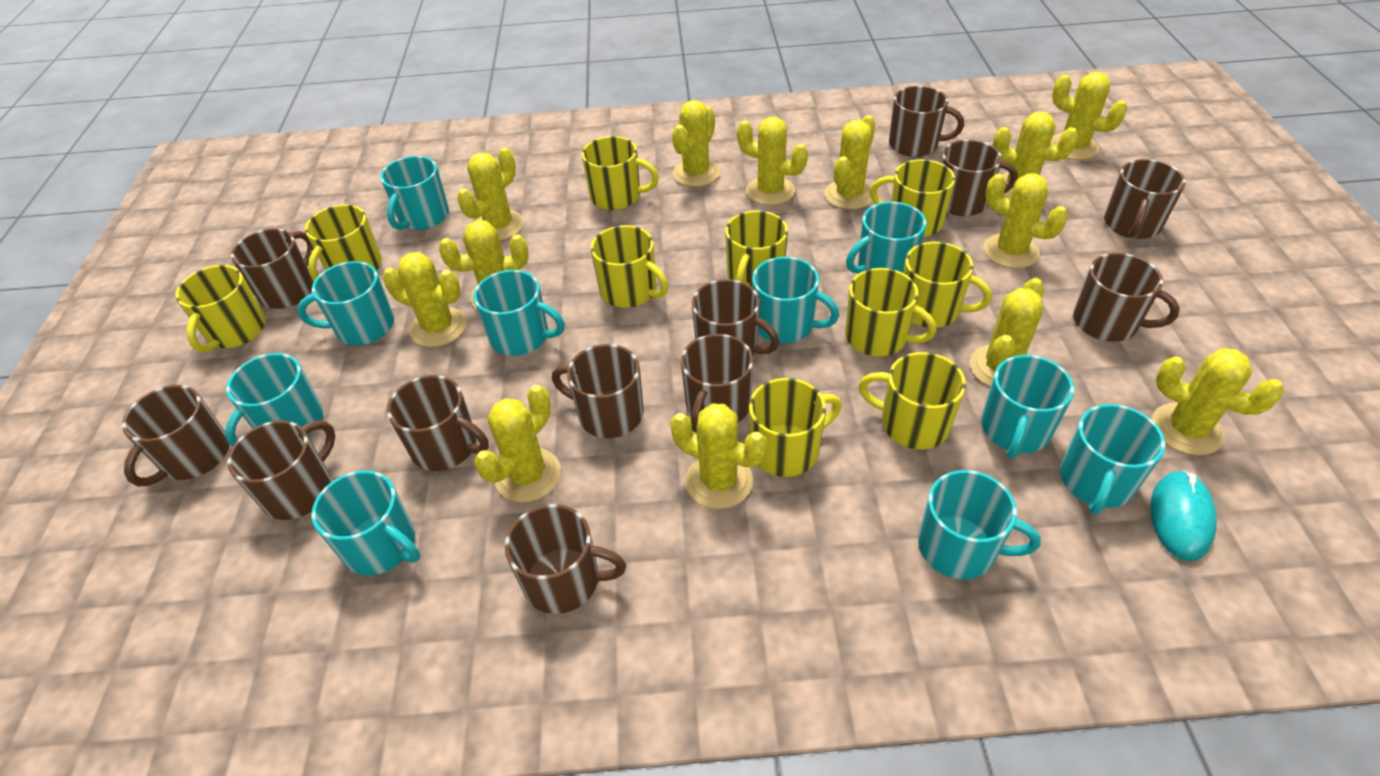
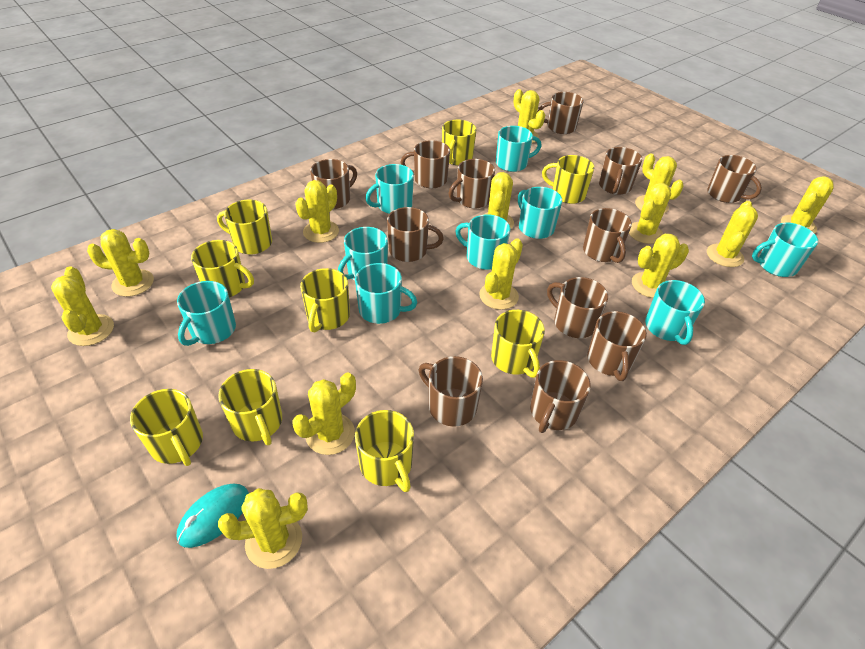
turquoise mug: 10 -> 9
yellow mug: 10 -> 9

